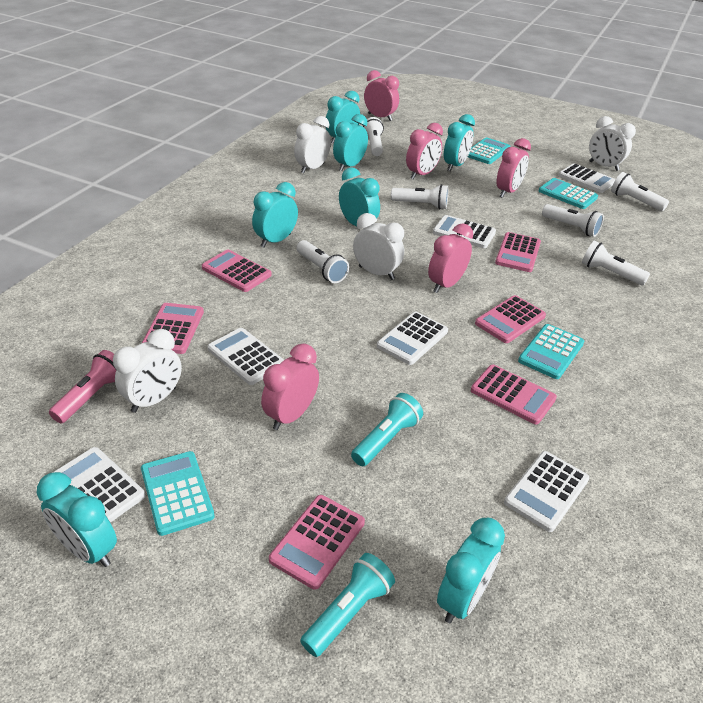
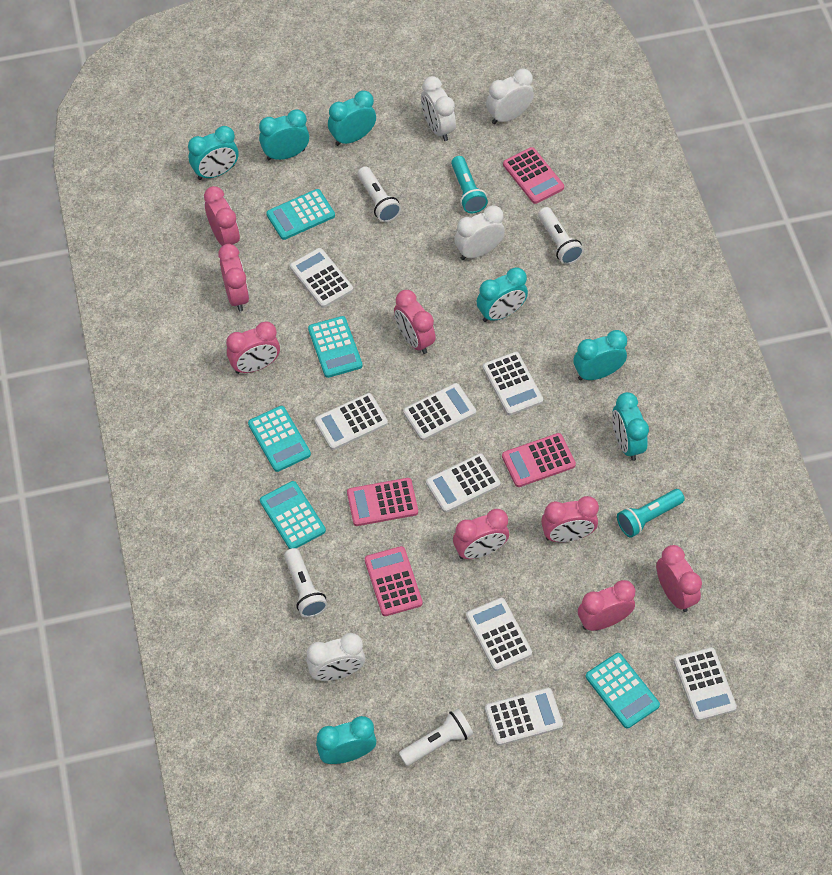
pink calculator: 6 -> 4
pink clock: 5 -> 8
pink flashlight: 1 -> 0
turquoise calculator: 4 -> 5
white calculator: 6 -> 8
white flashlight: 6 -> 4

